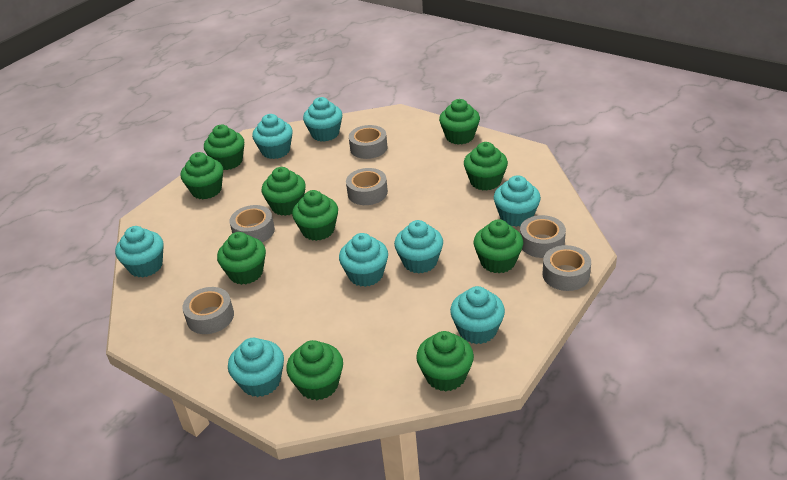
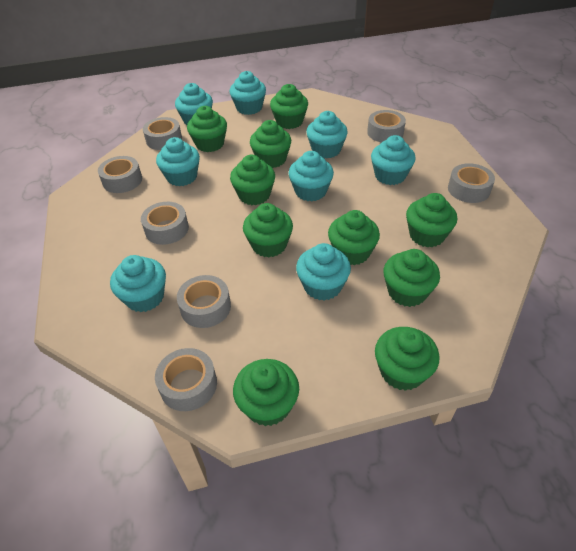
grey tape: 6 -> 7

